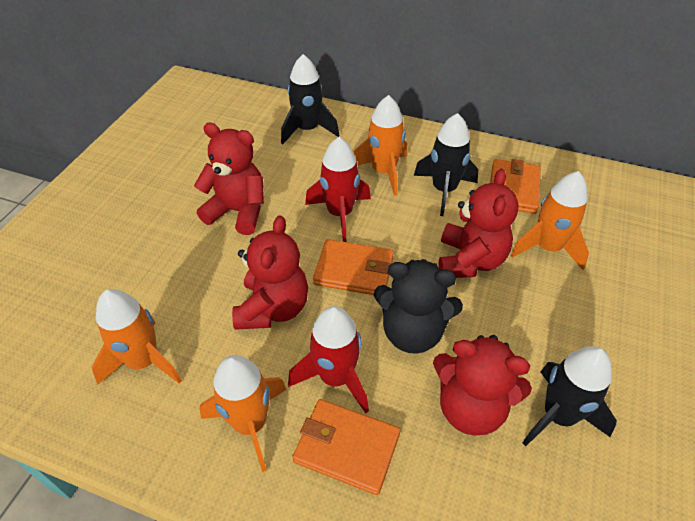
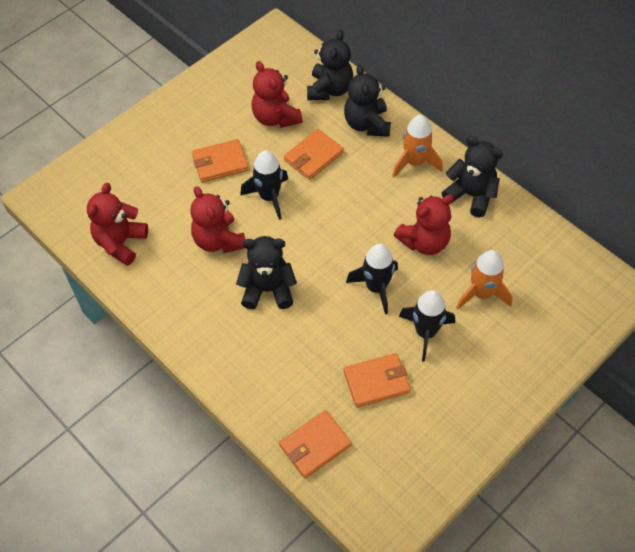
black teddy bear: 1 -> 4
orange rocket: 4 -> 2
orange wallet: 3 -> 4
red rocket: 2 -> 0

